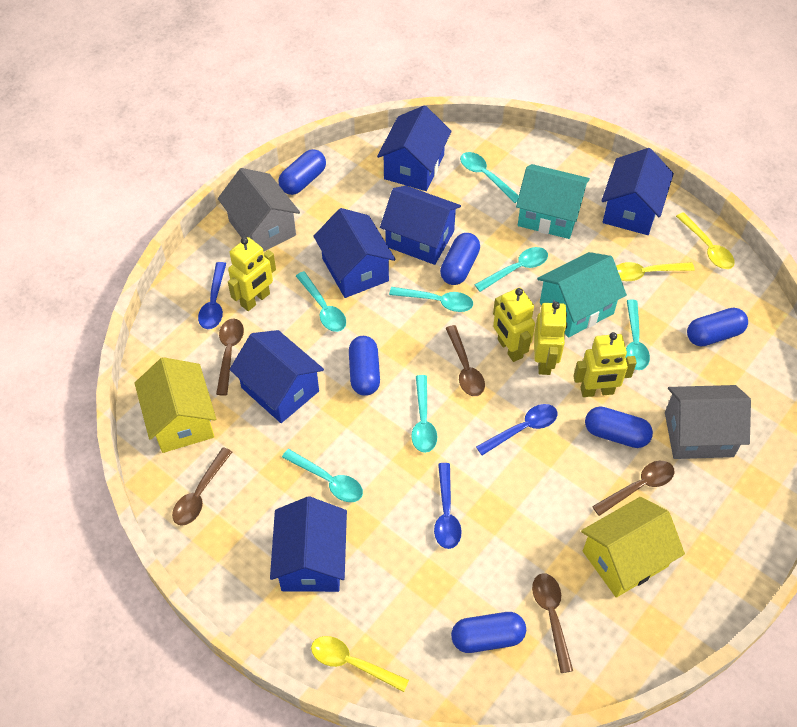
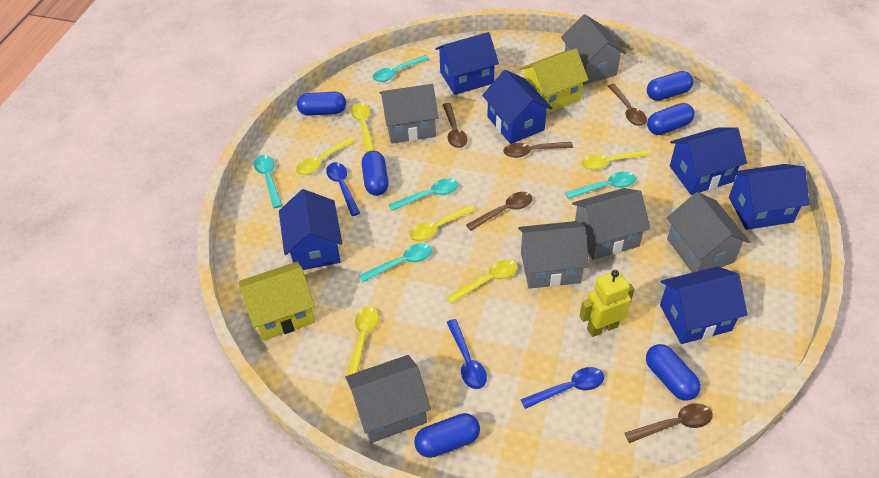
grey house: 2 -> 6
turquoise house: 2 -> 0
turquoise spoon: 7 -> 5
yellow robot: 4 -> 1
yellow spoon: 3 -> 6

